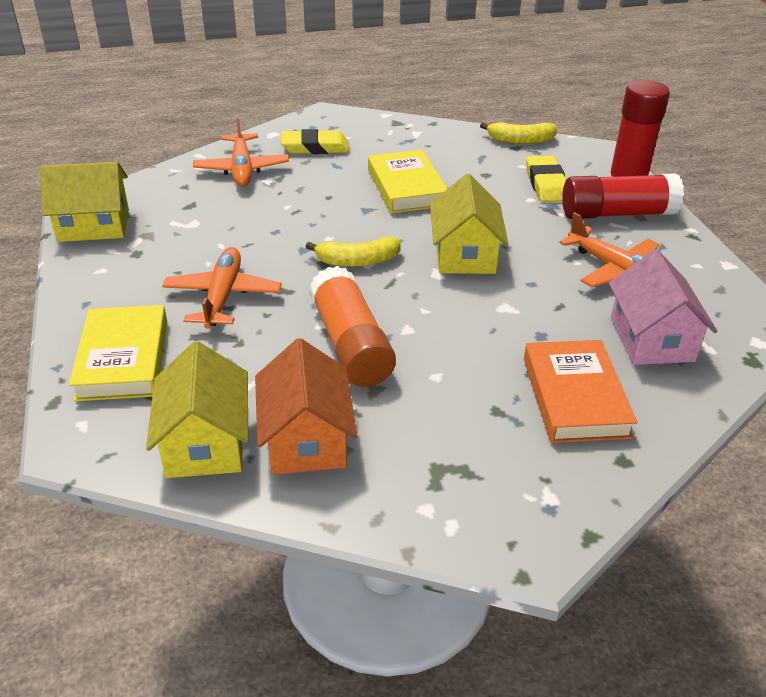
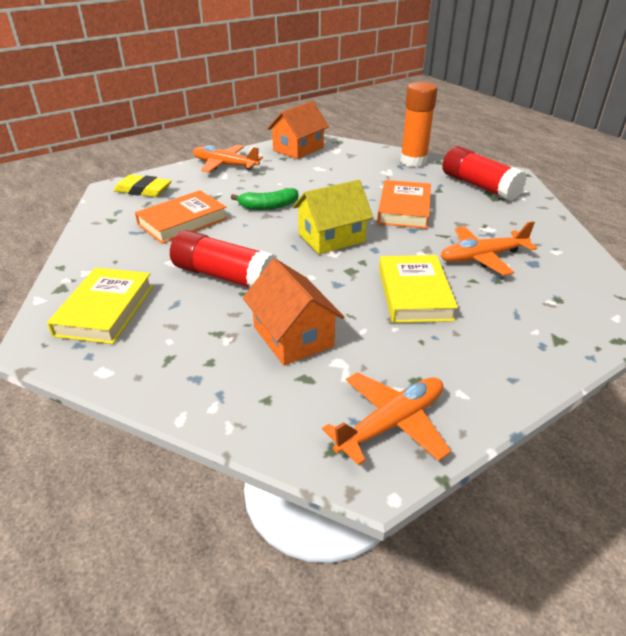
green banana: 0 -> 1
orange book: 1 -> 2
orange house: 1 -> 2
pink house: 1 -> 0
yellow banana: 2 -> 0
yellow eraser: 2 -> 1
yellow house: 3 -> 1

